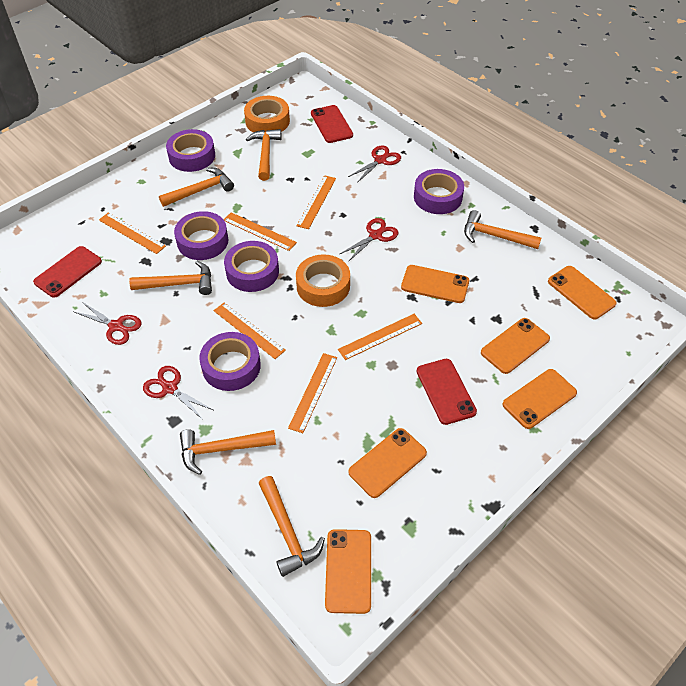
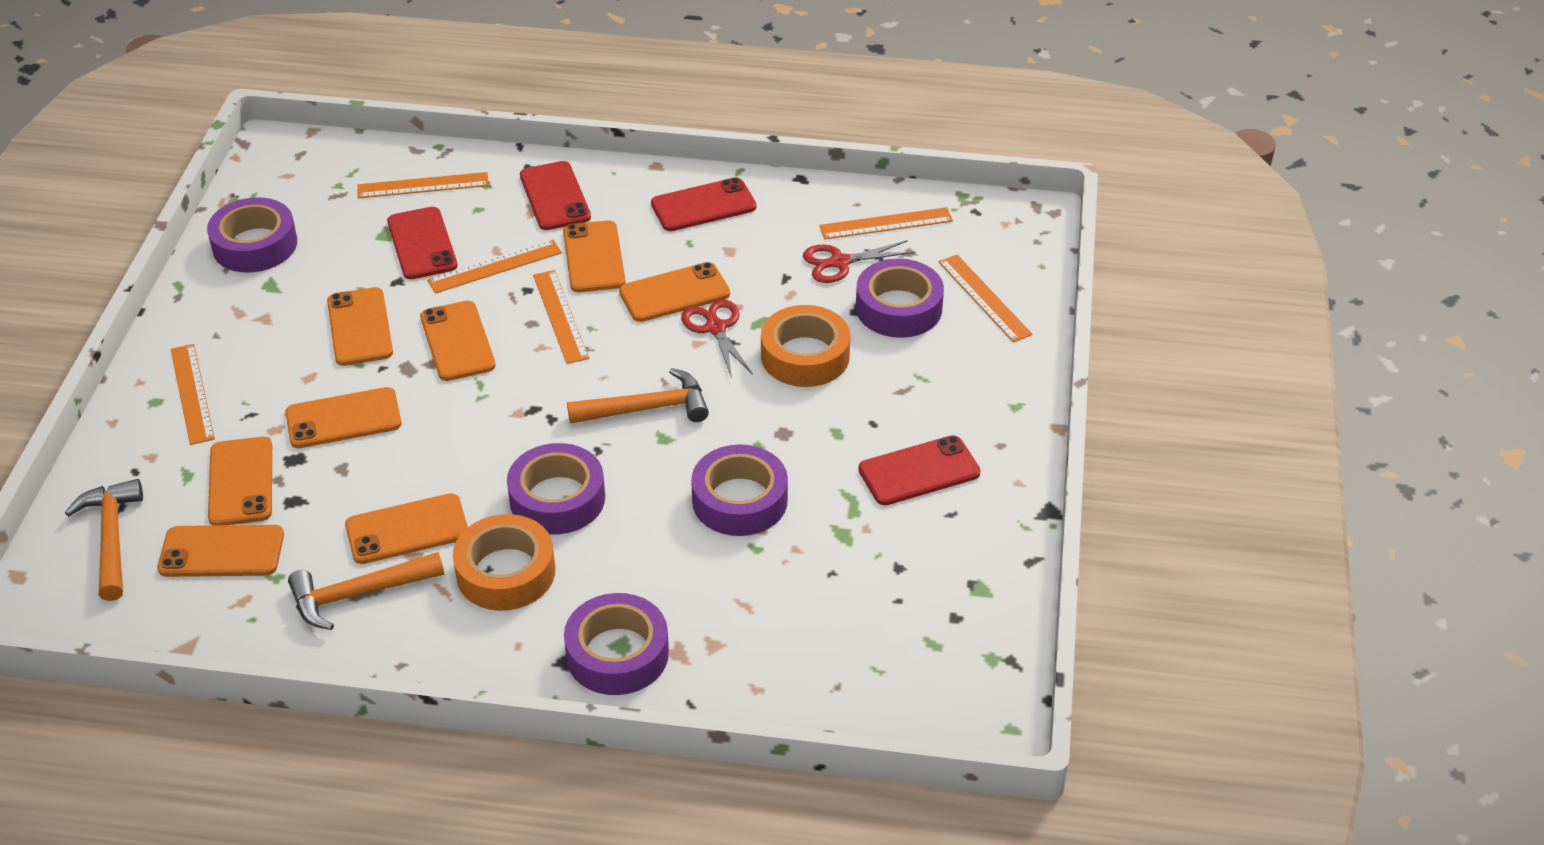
orange hammer: 6 -> 3
orange phone: 6 -> 8
red phone: 3 -> 4
red scissors: 4 -> 2

